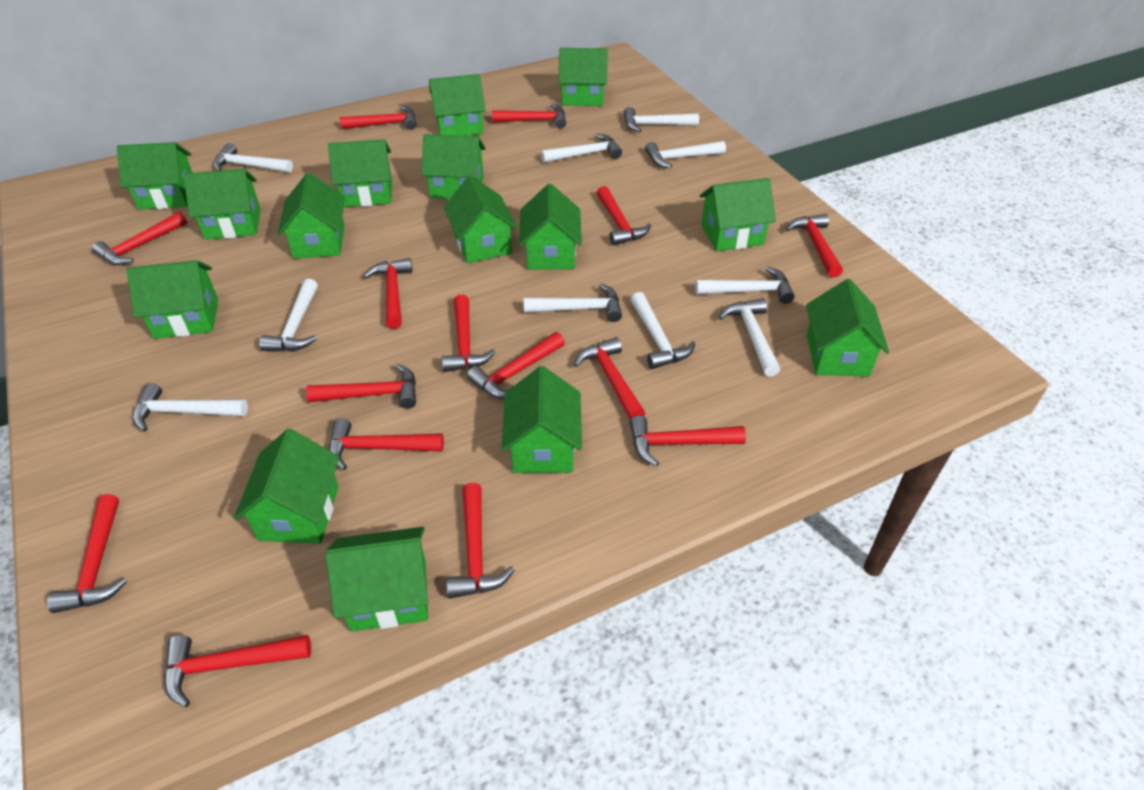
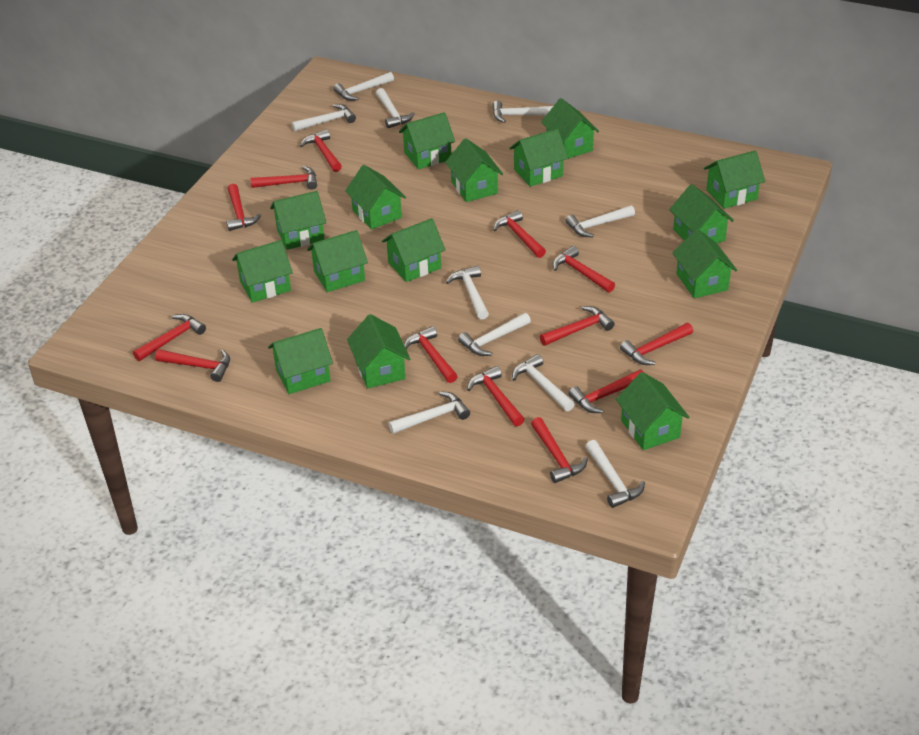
red hammer: 15 -> 13

